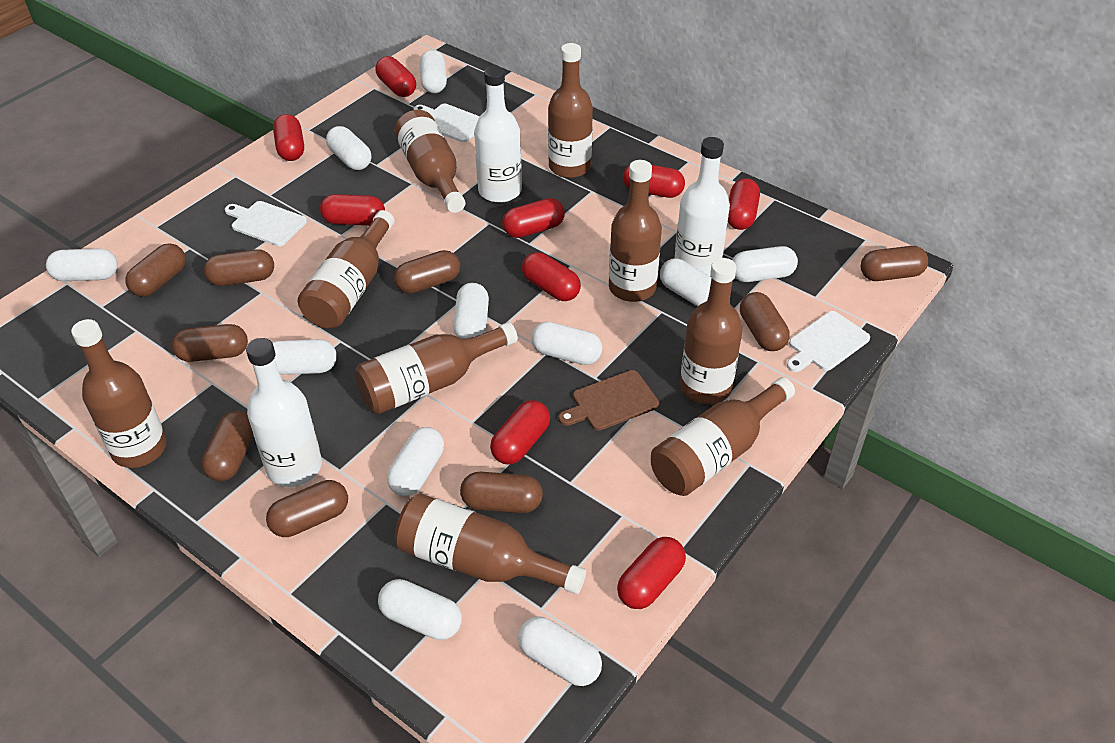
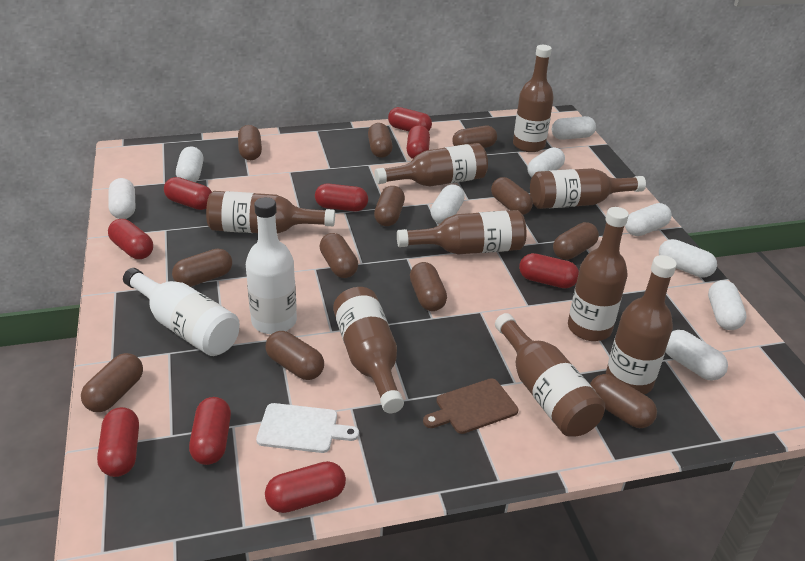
brown capsule: 9 -> 12
white bottle: 3 -> 2
white capsule: 11 -> 9
white cutting board: 3 -> 1

